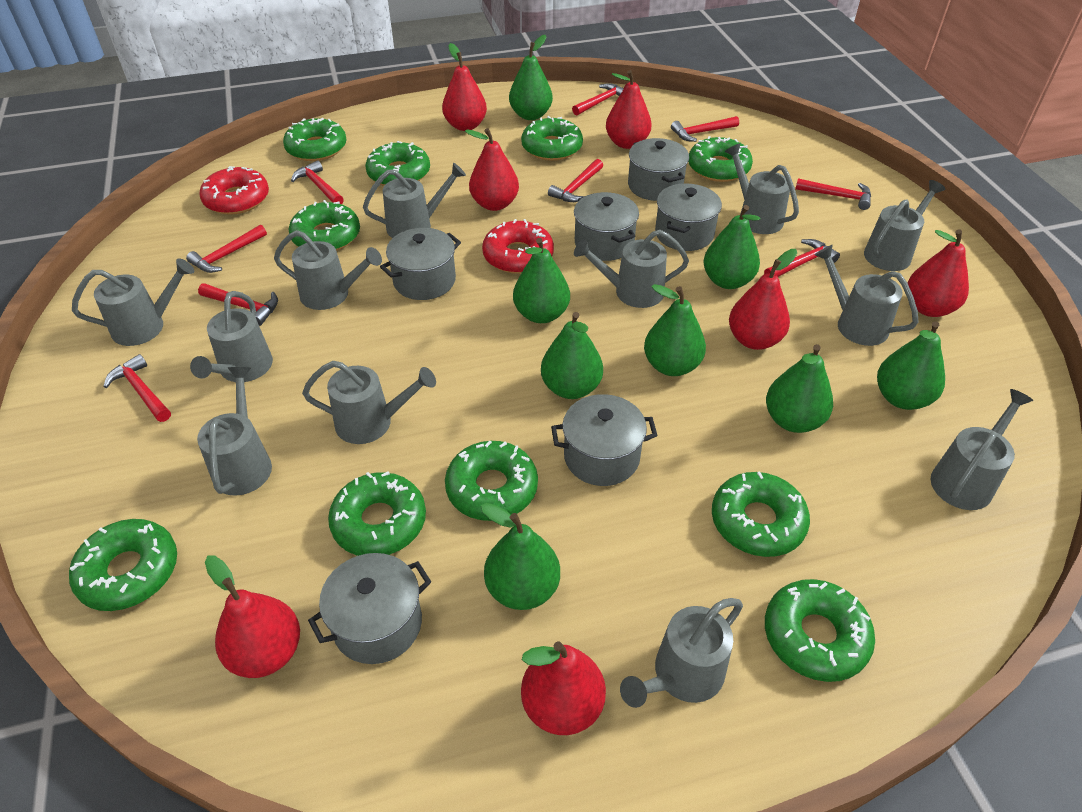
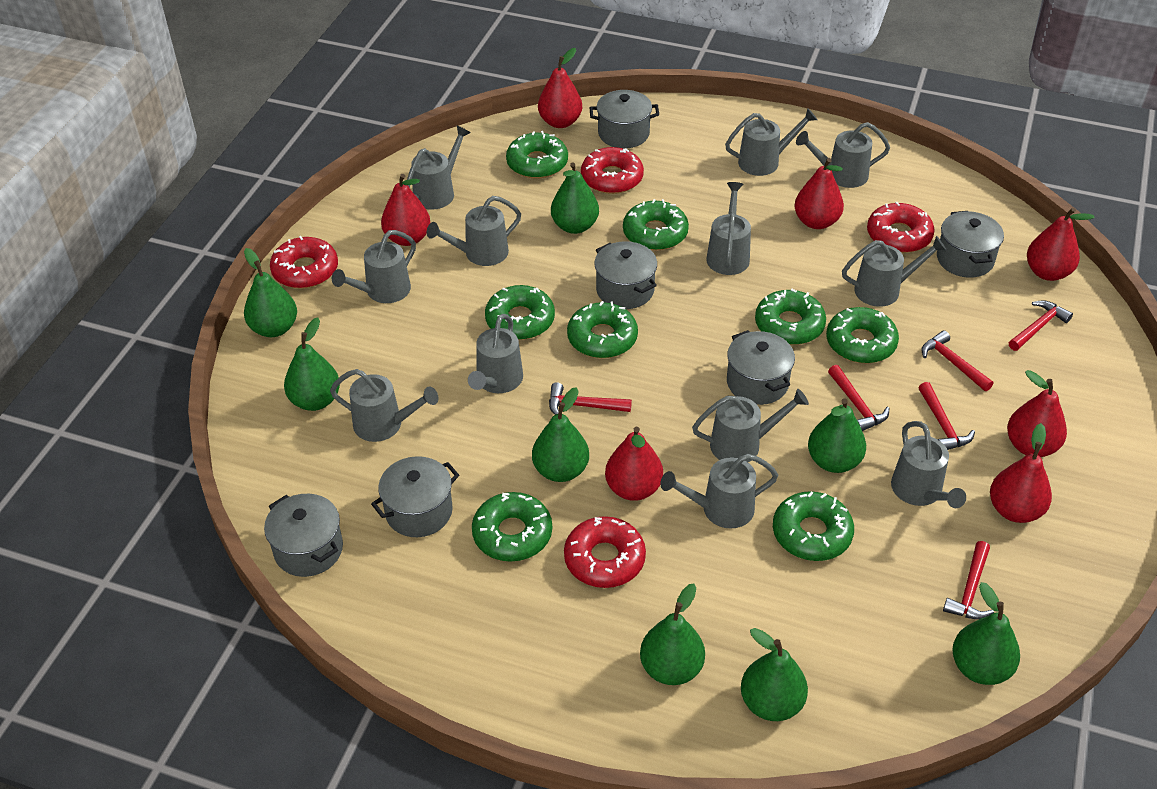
green donut: 10 -> 8
red donut: 2 -> 4
red hammer: 9 -> 6

